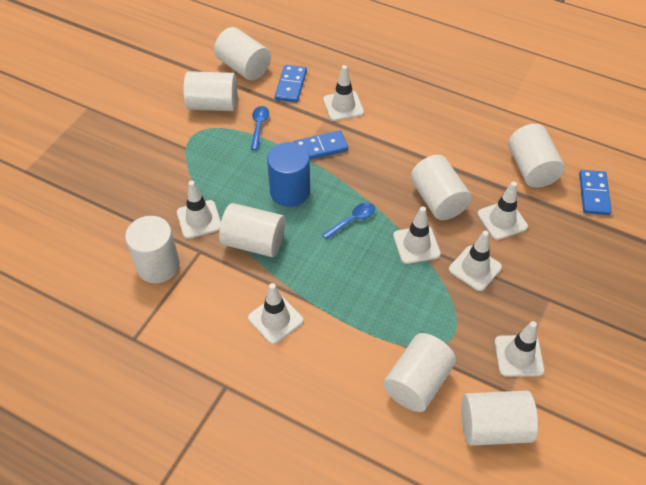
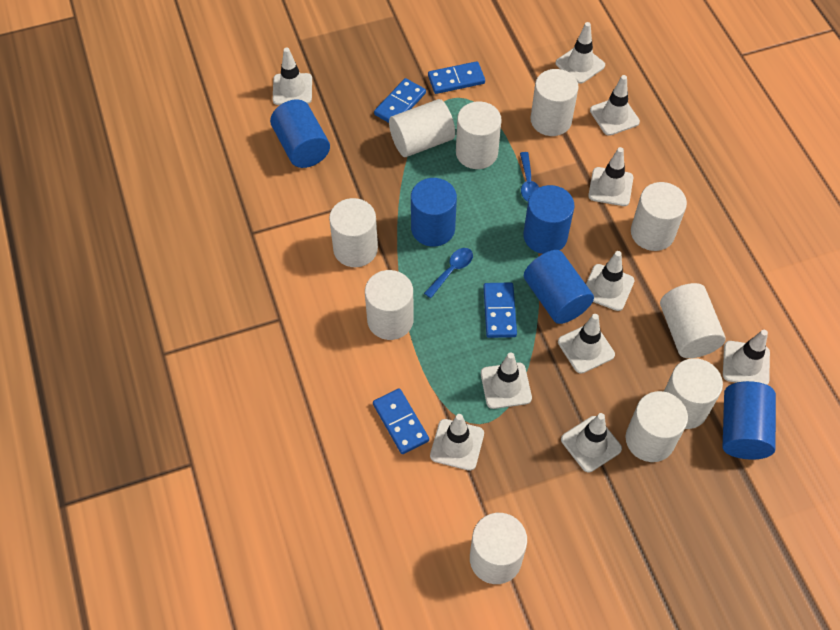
blue cylinder: 1 -> 5
blue domino: 3 -> 4
white cylinder: 8 -> 10
white traffic cone: 7 -> 10

